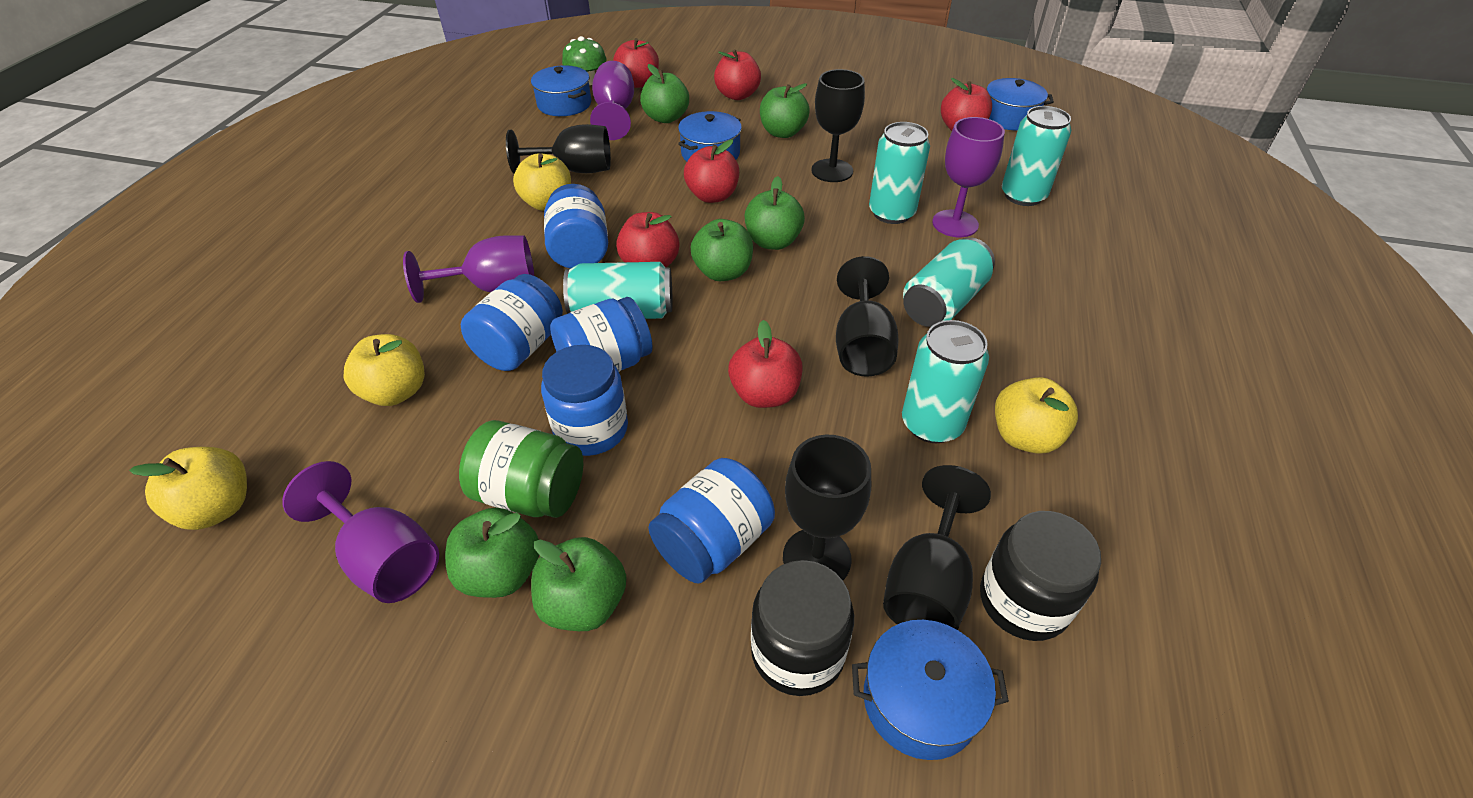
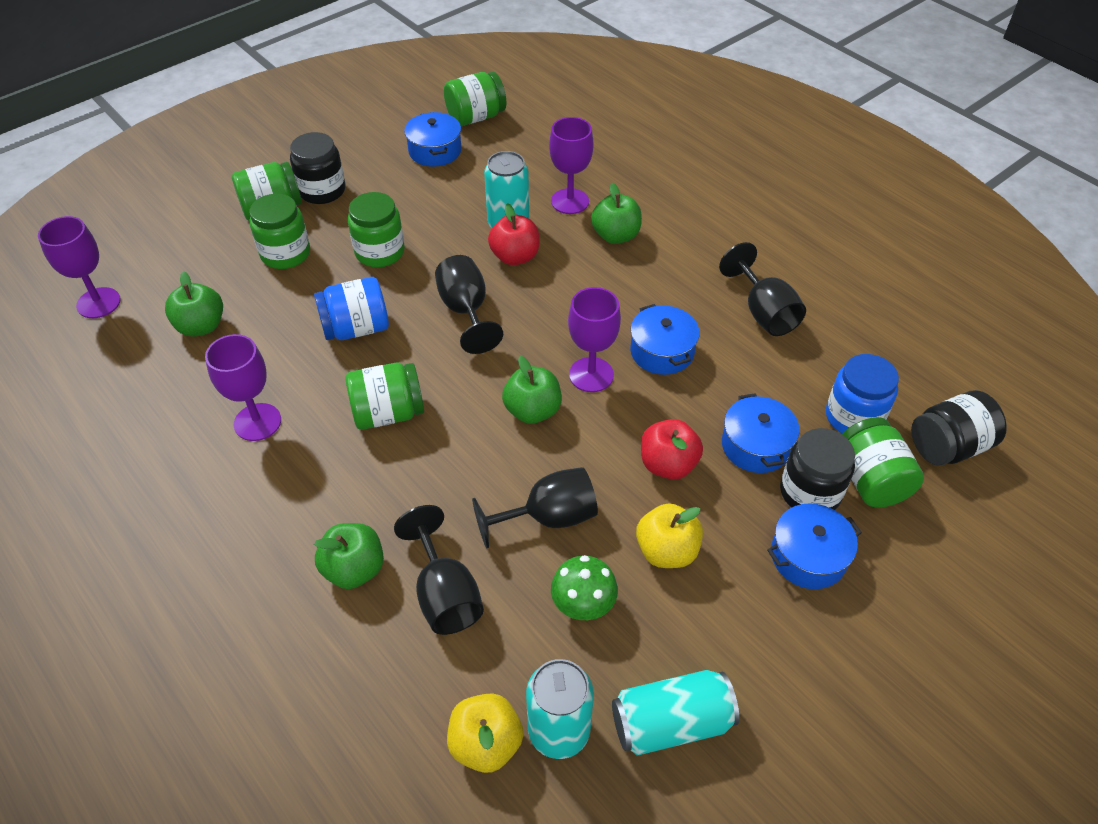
black goblet: 5 -> 4
black jar: 2 -> 3
blue jar: 5 -> 2
green apple: 6 -> 4
green jar: 1 -> 6
red apple: 6 -> 2
turquoise can: 5 -> 3
yellow apple: 4 -> 2

